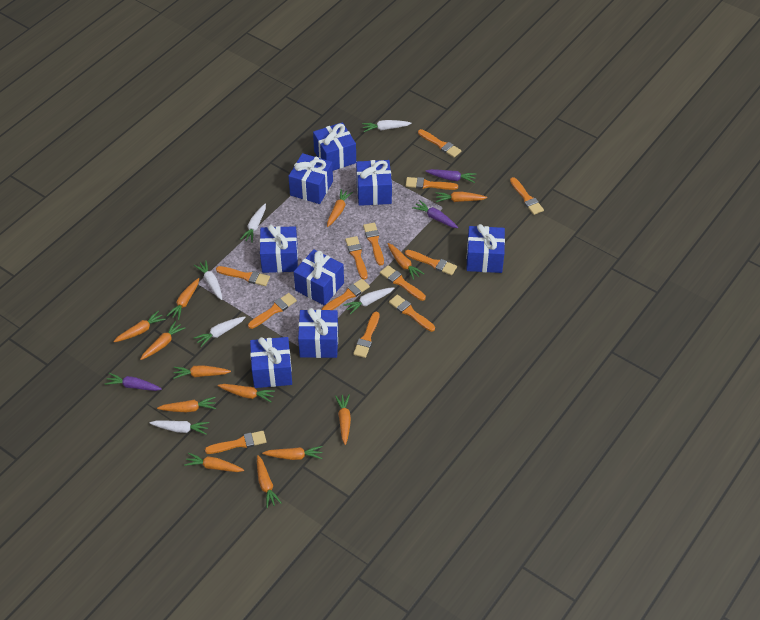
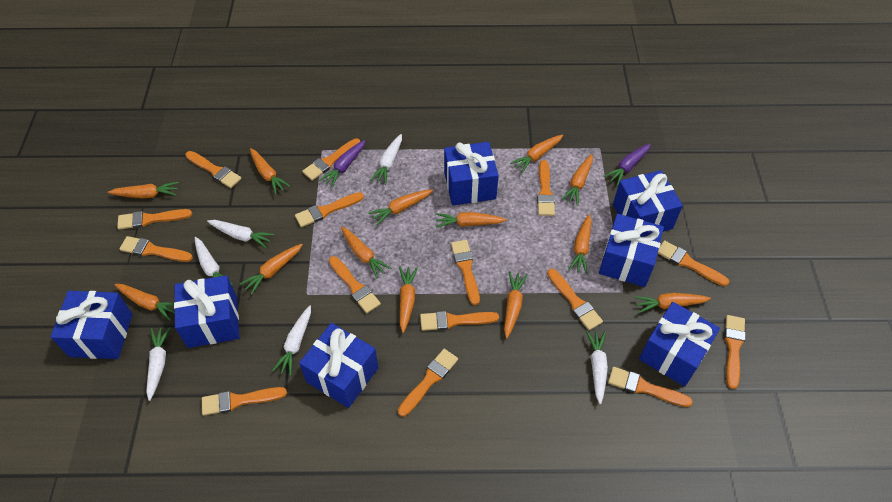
blue gift: 8 -> 7
orange brush: 13 -> 15
purple carrot: 3 -> 2

